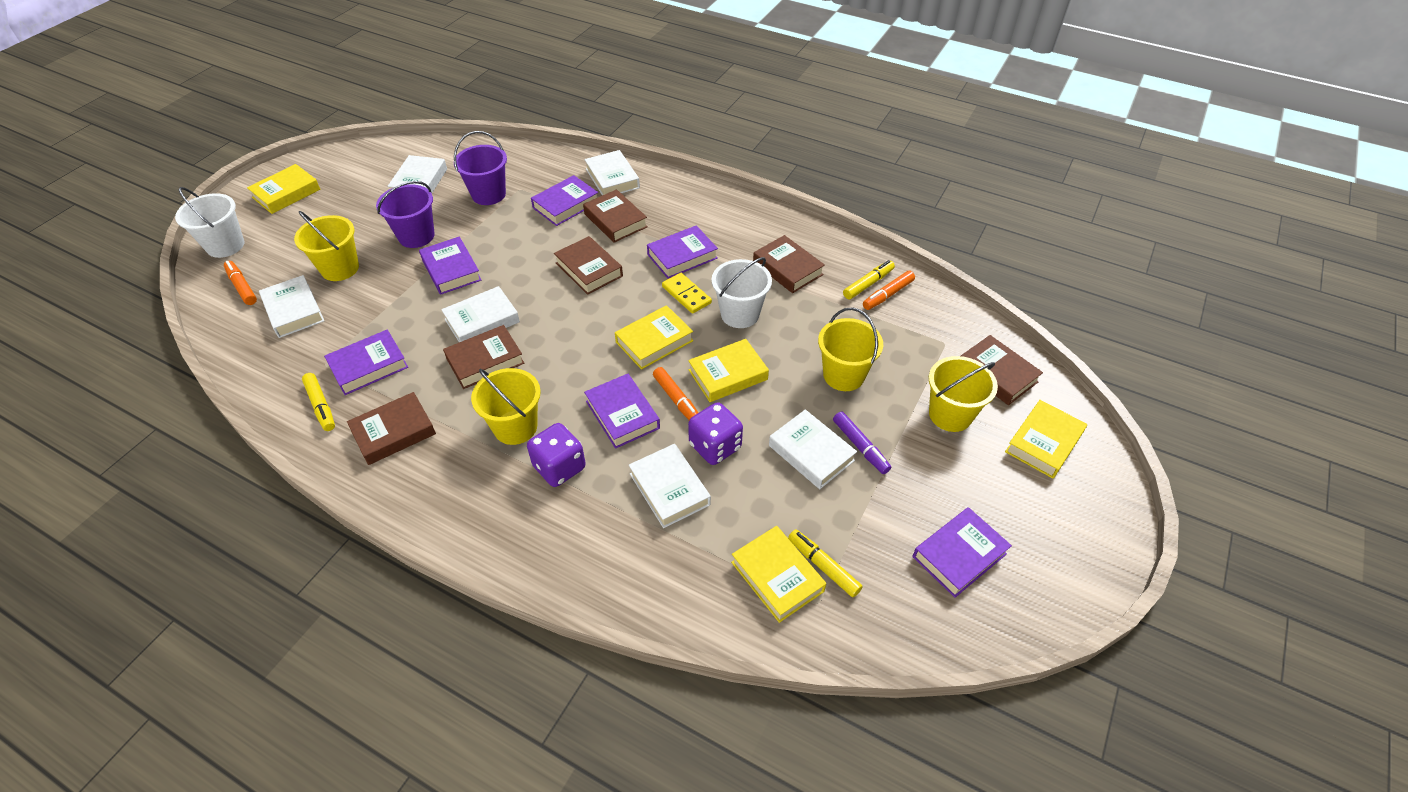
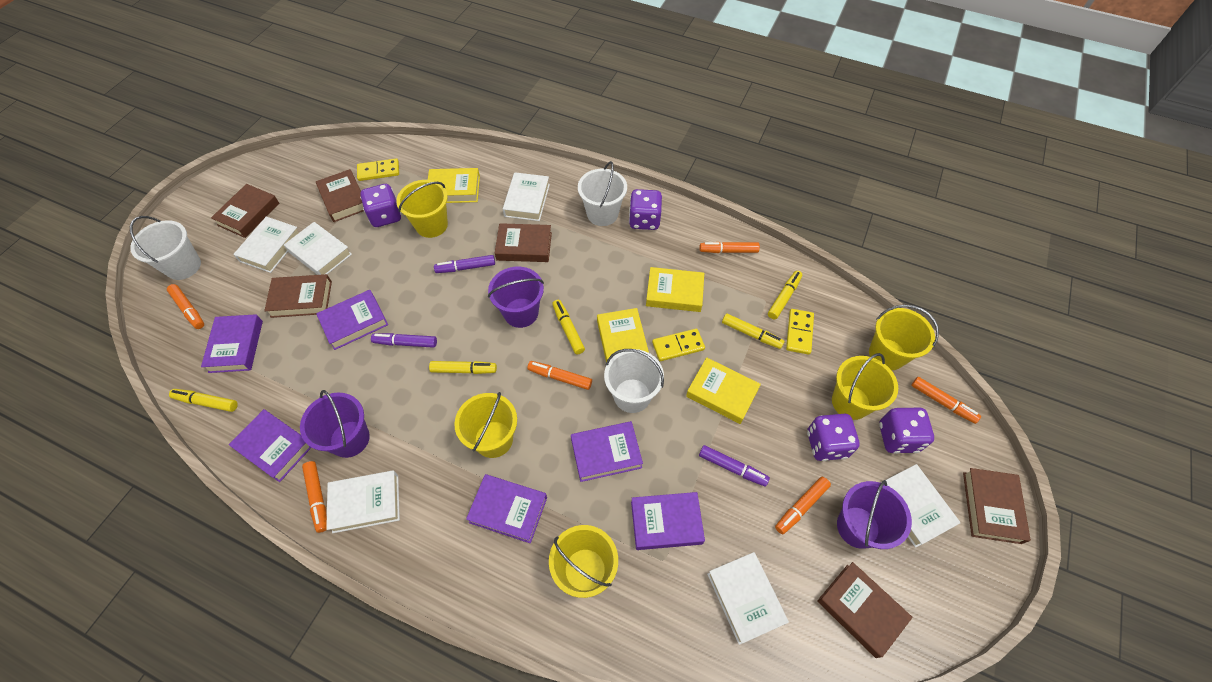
orange marker: 3 -> 6
purple bucket: 2 -> 3
purple dice: 2 -> 4
purple marker: 1 -> 3
white bucket: 2 -> 3
yellow book: 5 -> 4
yellow bucket: 4 -> 5
yellow domino: 1 -> 3
yellow marker: 3 -> 5

